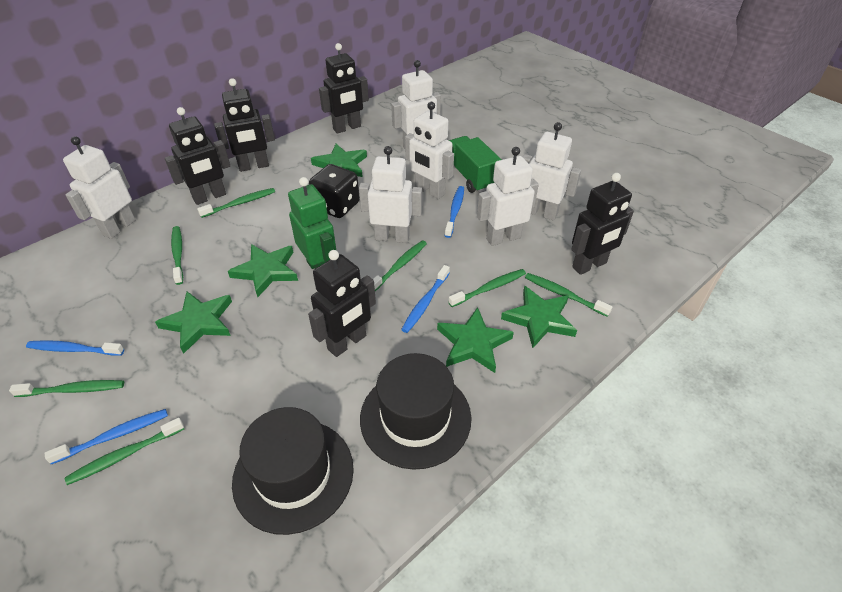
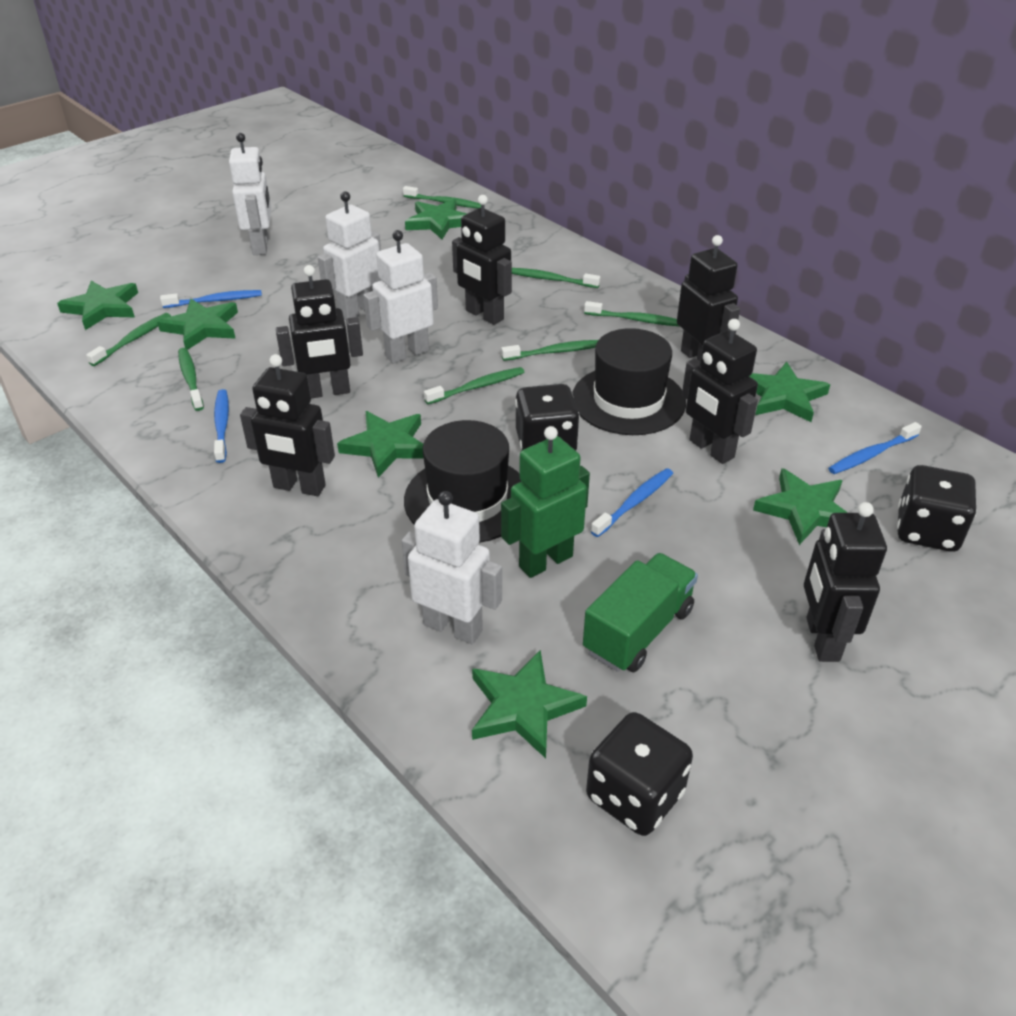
black dice: 1 -> 3
black robot: 5 -> 6
green star: 5 -> 7
white robot: 6 -> 4

